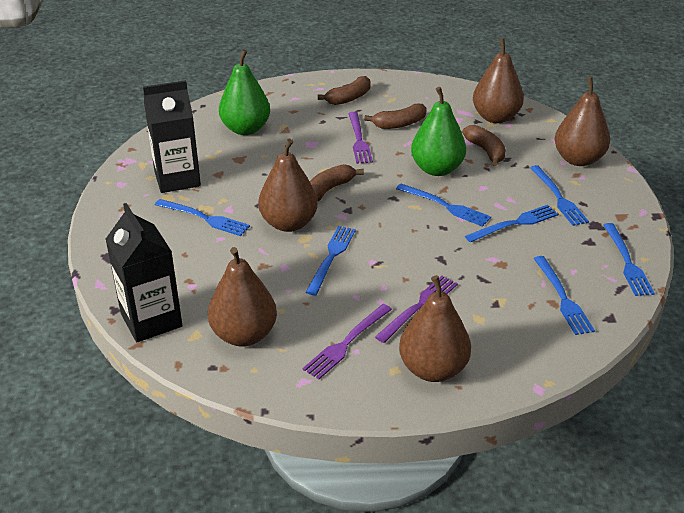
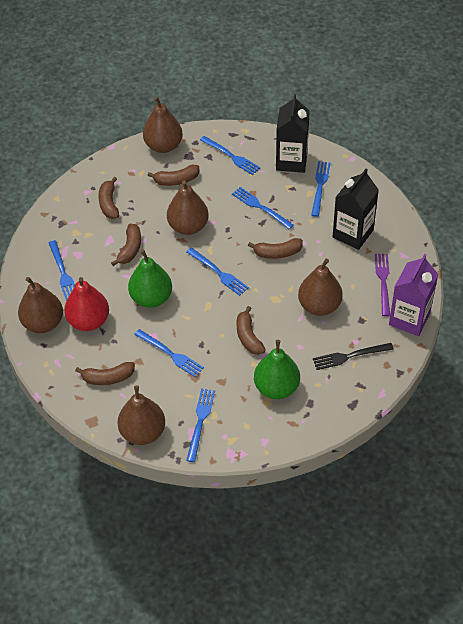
black fork: 0 -> 1
brown banana: 4 -> 6
purple carton: 0 -> 1
purple fork: 3 -> 1
red pear: 0 -> 1

